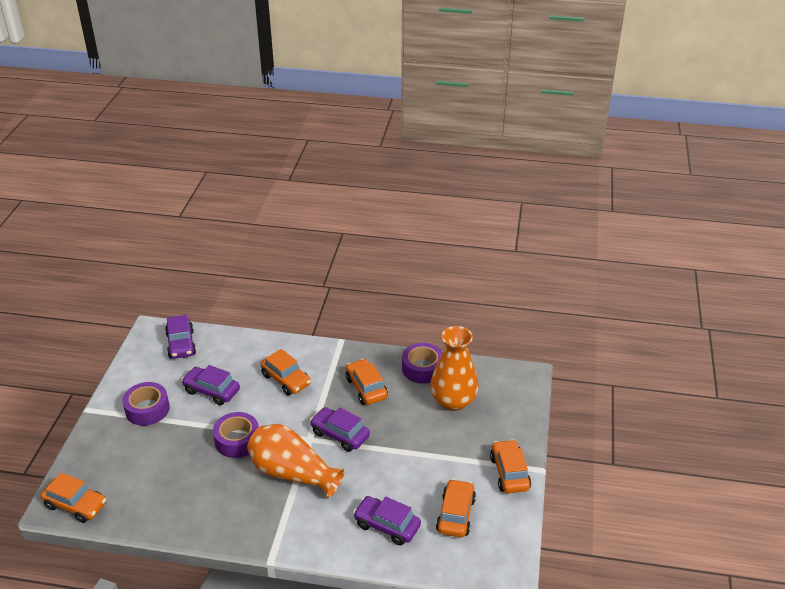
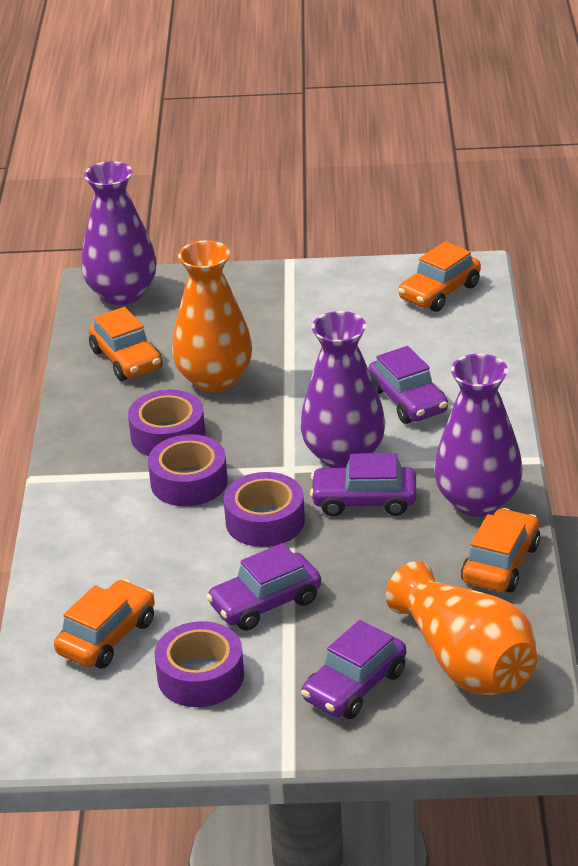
orange car: 5 -> 4
purple tape: 3 -> 4
purple vase: 0 -> 3

